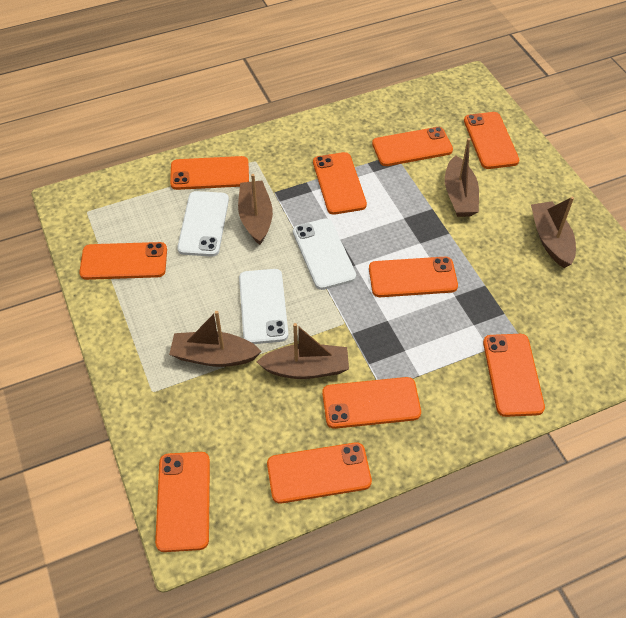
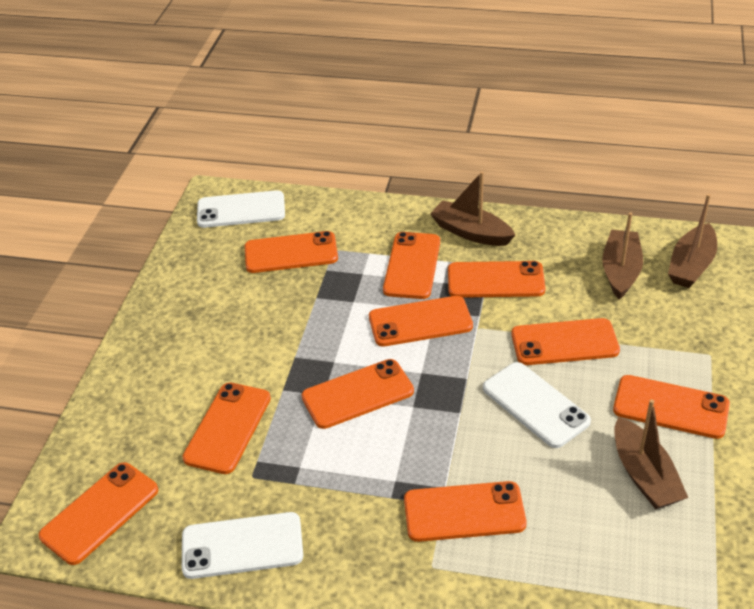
brown boat: 5 -> 4

